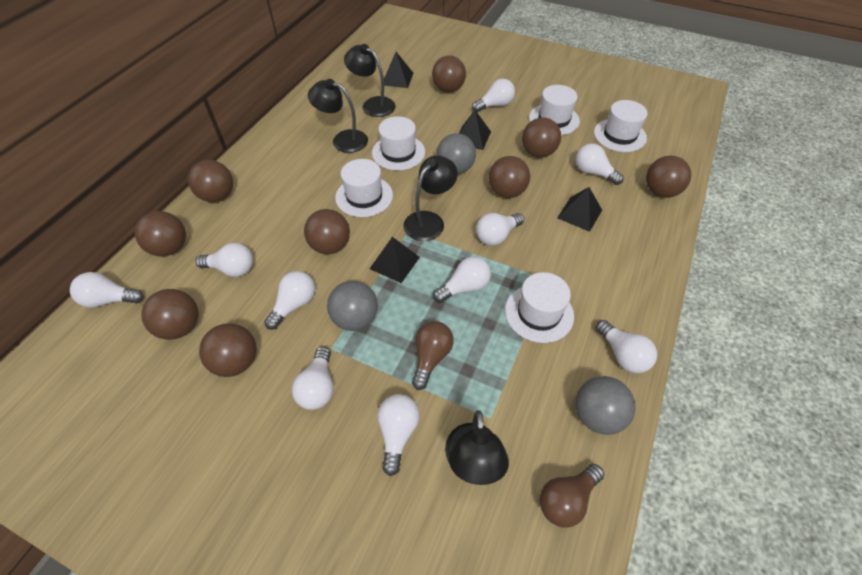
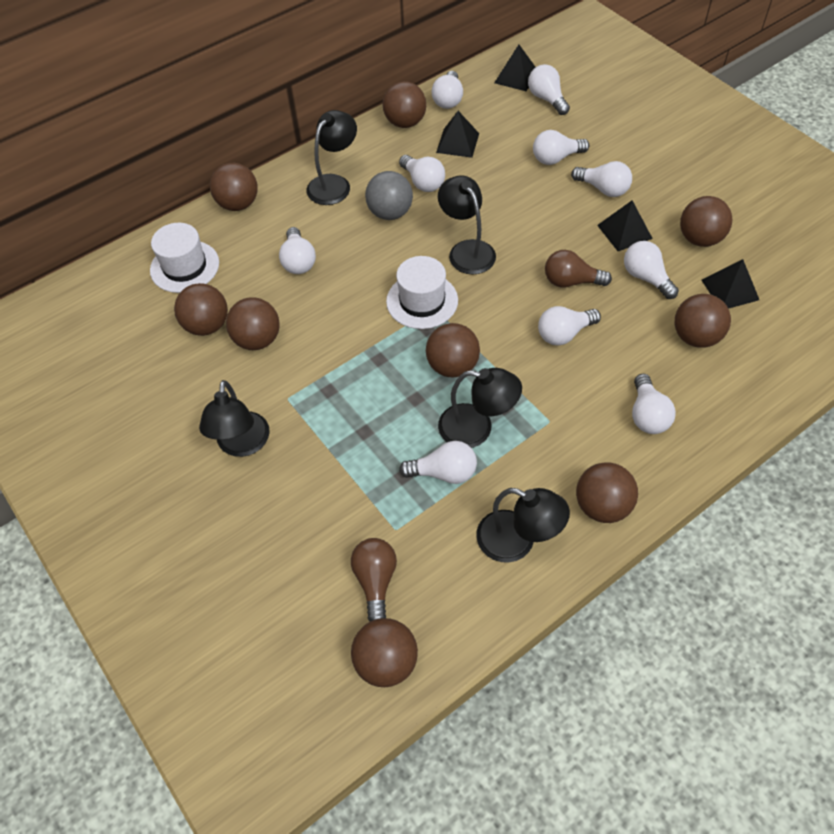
black lamp: 4 -> 5
grey ball: 3 -> 1
white hat: 5 -> 2

